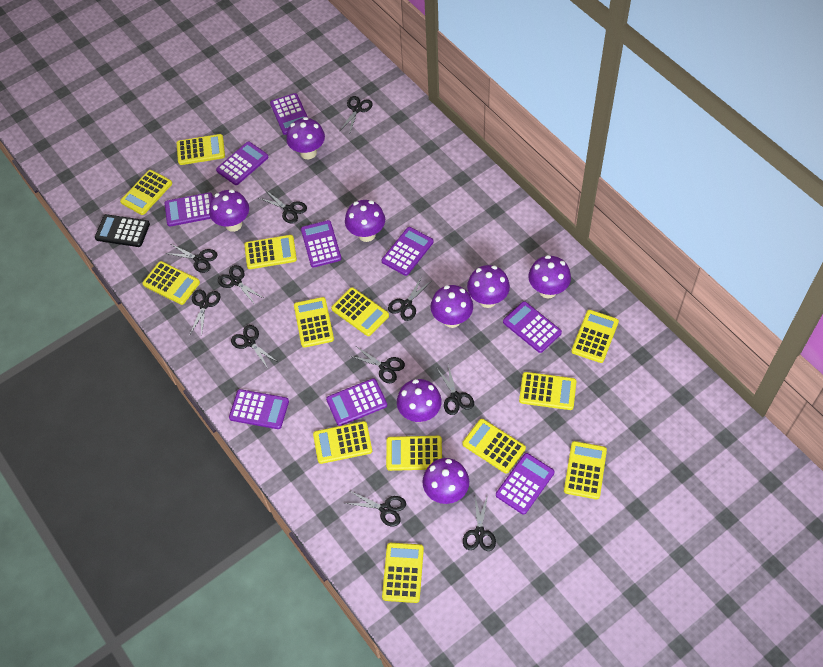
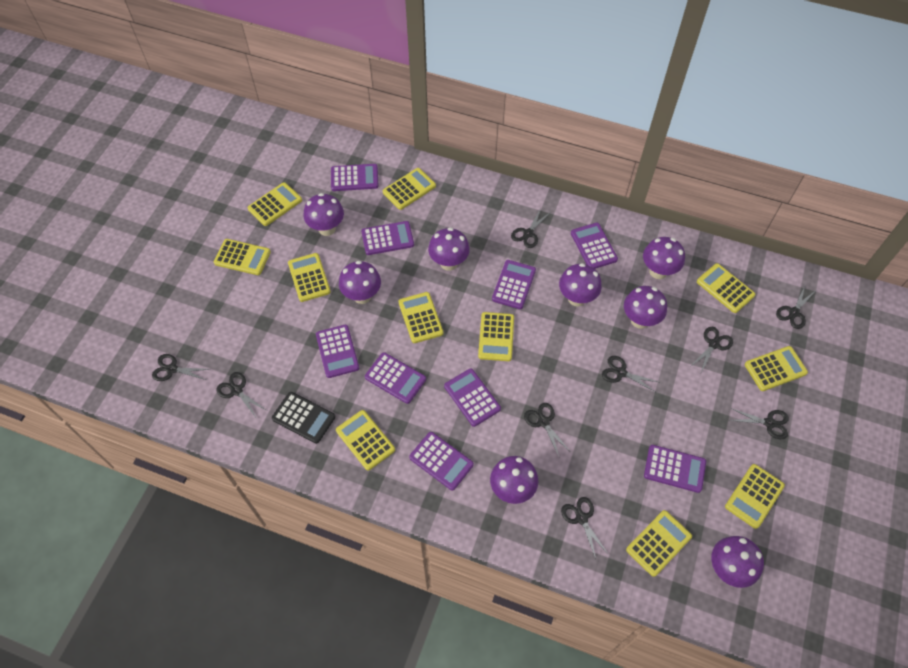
black scissors: 11 -> 9
yellow calculator: 13 -> 11

